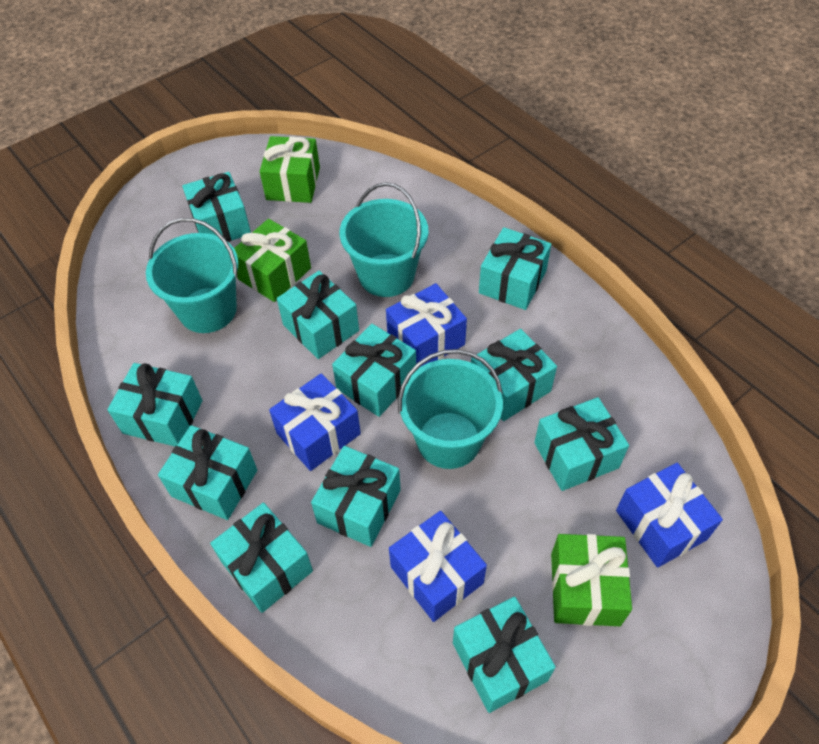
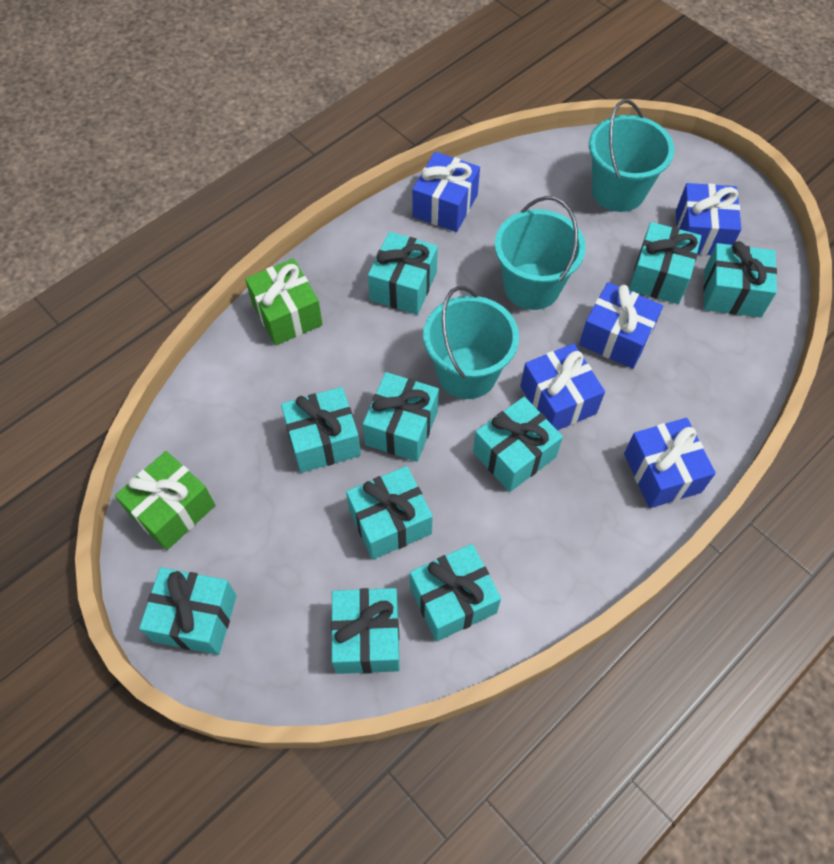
blue gift: 4 -> 5
green gift: 3 -> 2
turquoise gift: 11 -> 10

